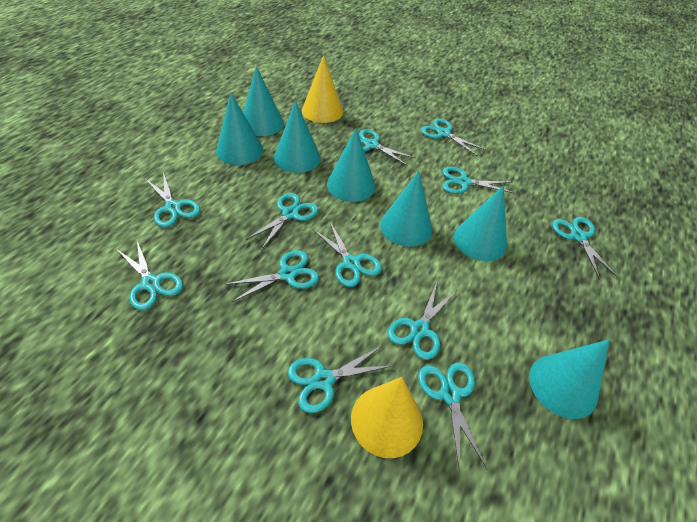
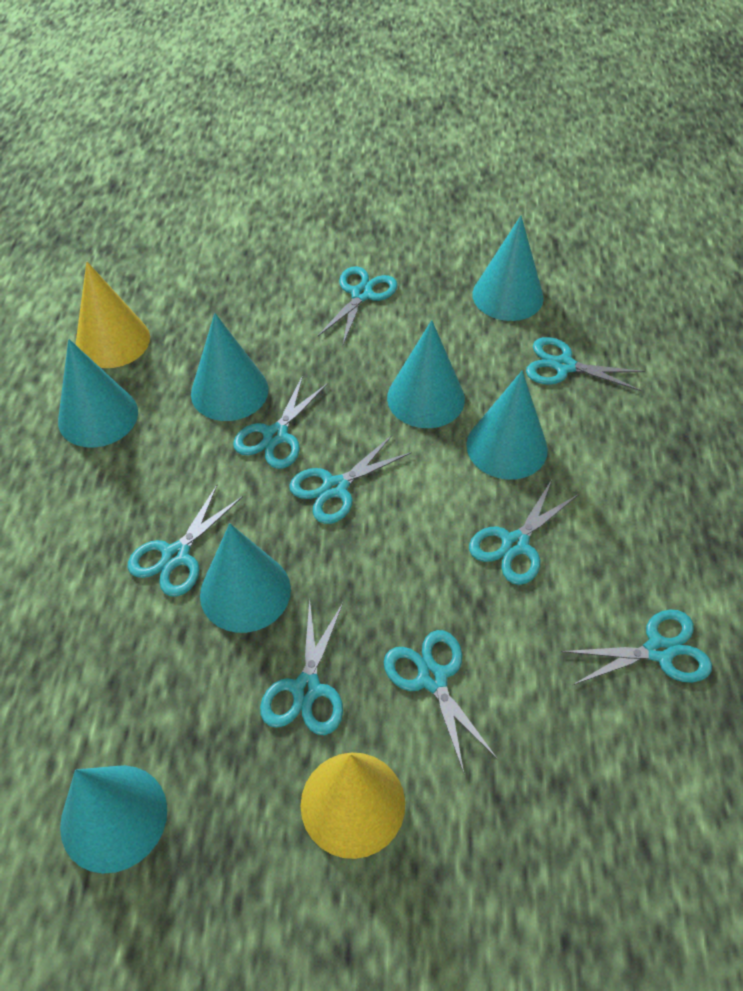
turquoise scissors: 12 -> 9

